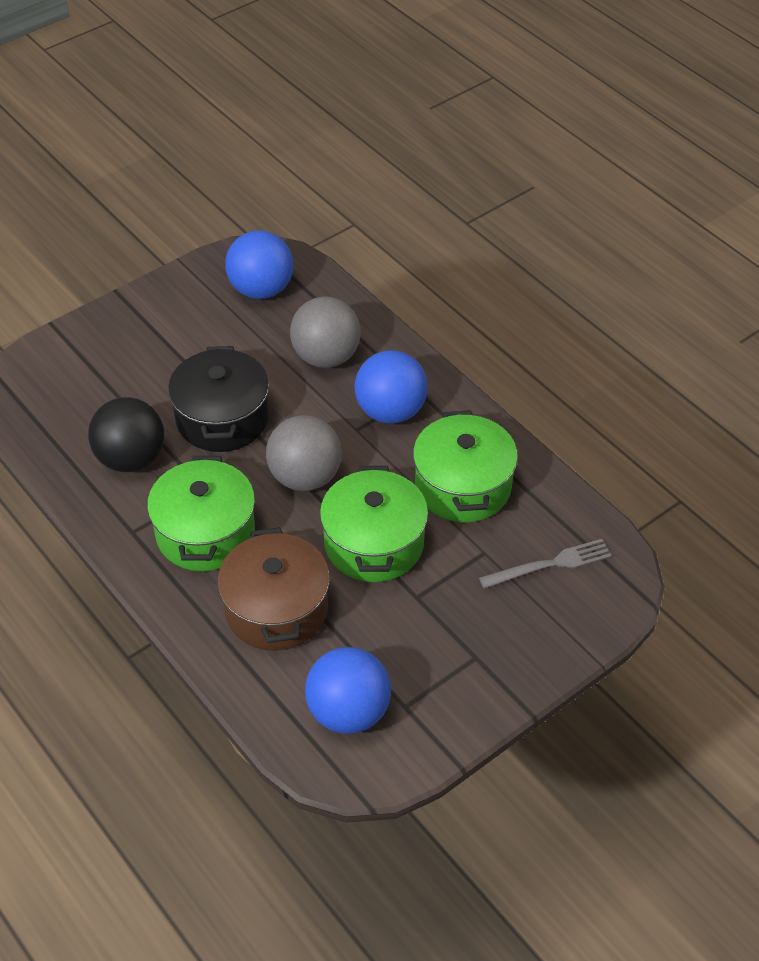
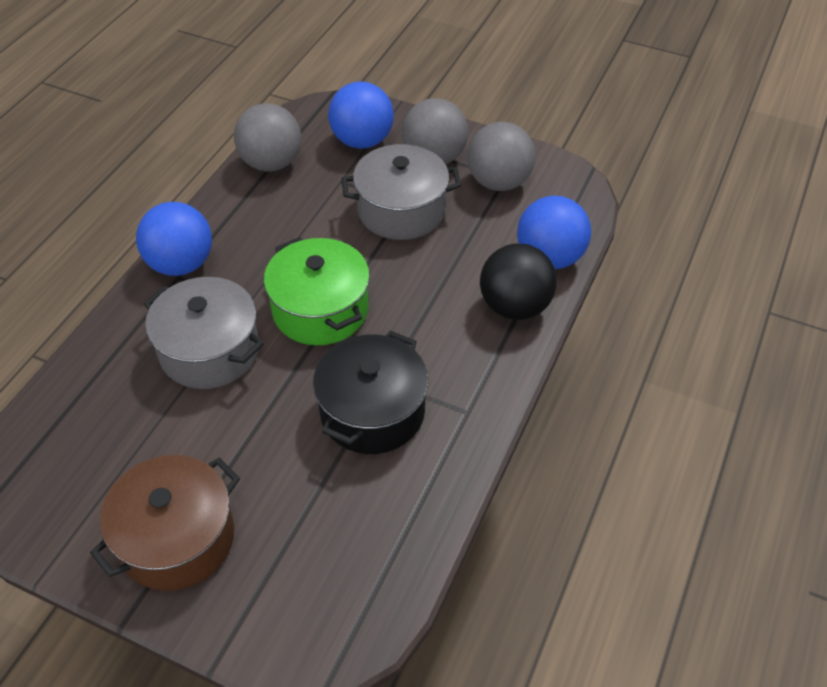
green pot: 3 -> 1
grey ball: 2 -> 3
grey fork: 1 -> 0
grey pot: 0 -> 2

